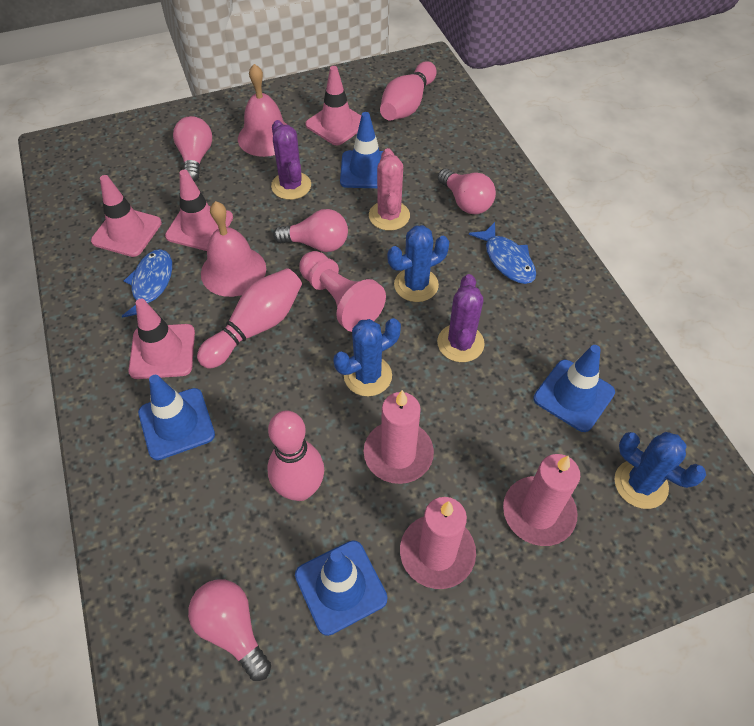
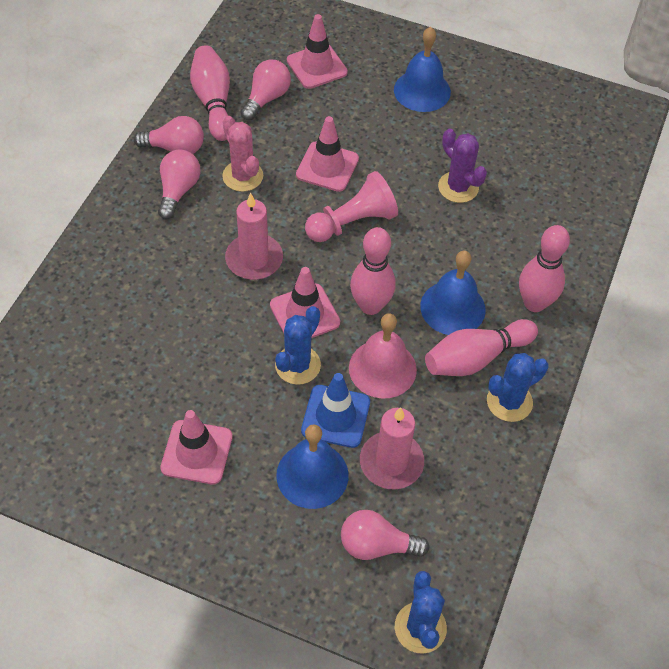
blue bell: 0 -> 3
blue fish: 2 -> 0
blue traffic cone: 4 -> 1
pink bell: 2 -> 1
pink bowling pin: 3 -> 4
pink candle: 3 -> 2
purple cactus: 2 -> 1

